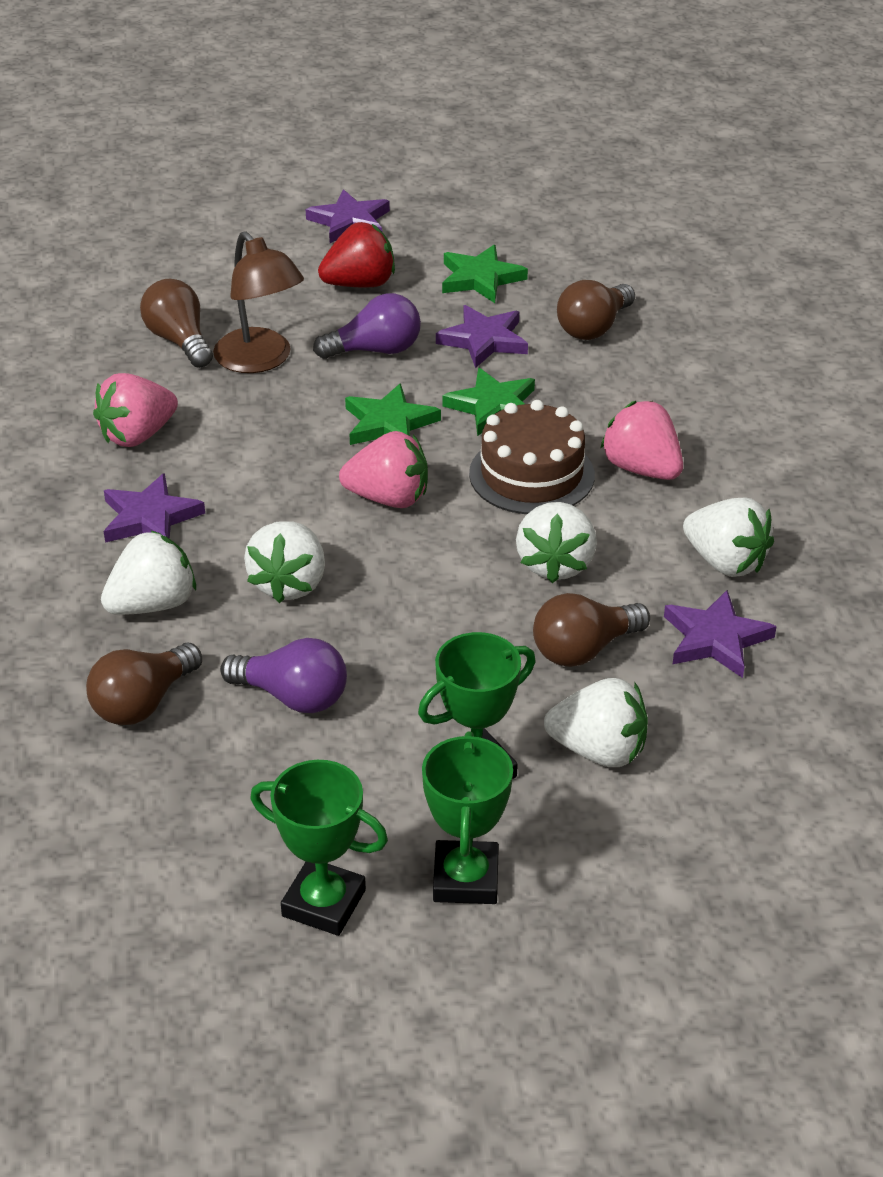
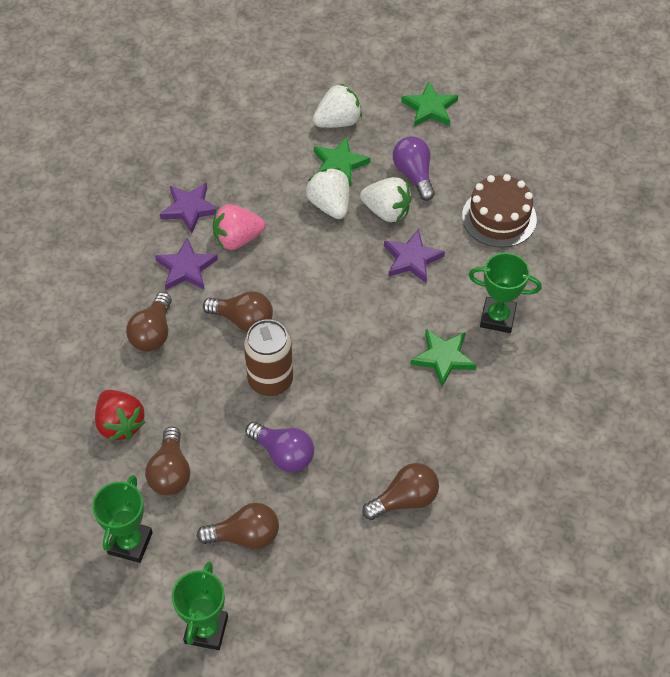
brown can: 0 -> 1
brown lamp: 1 -> 0
brown light bulb: 4 -> 5
pink strawberry: 3 -> 1
purple star: 4 -> 3
white strawberry: 5 -> 3

